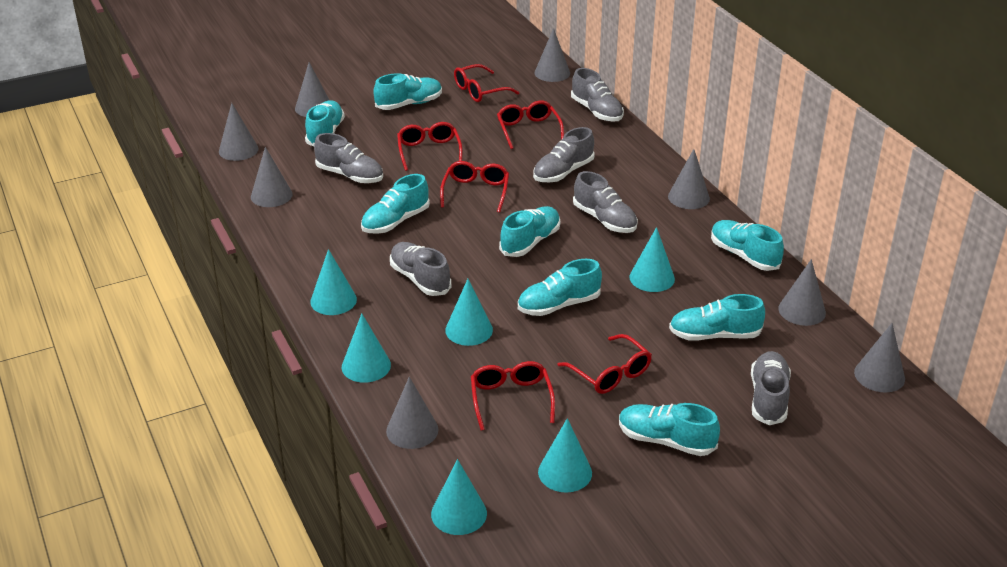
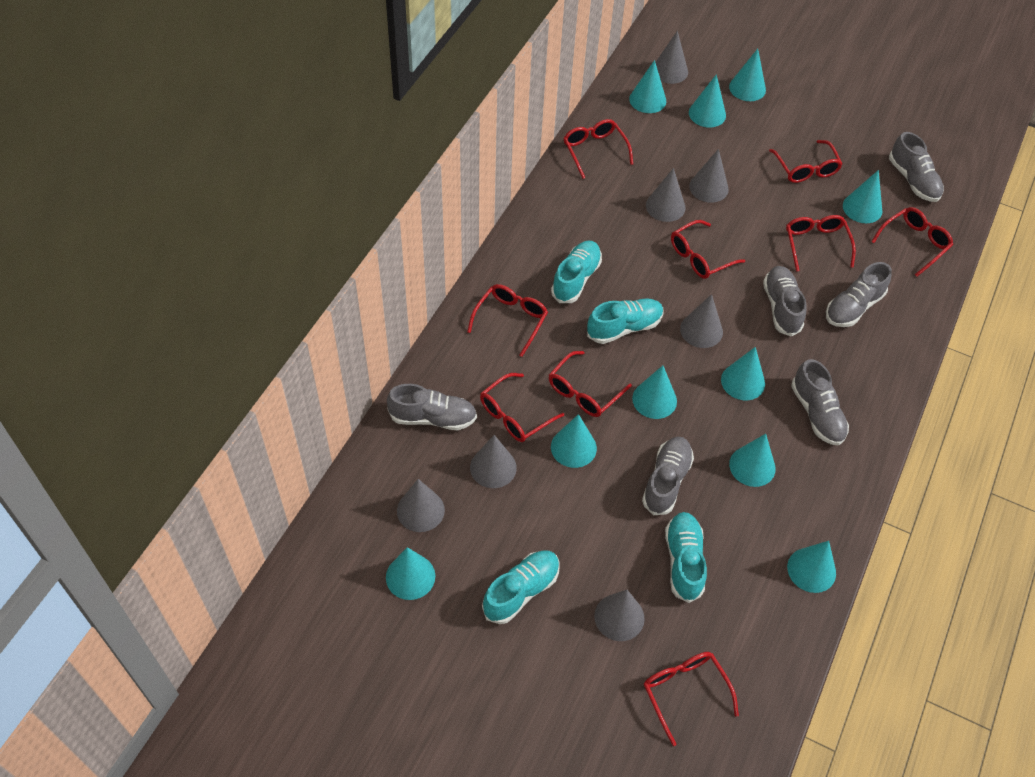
grey cone: 8 -> 7
red glasses: 6 -> 9
turquoise cone: 6 -> 10
turquoise shoe: 8 -> 4

